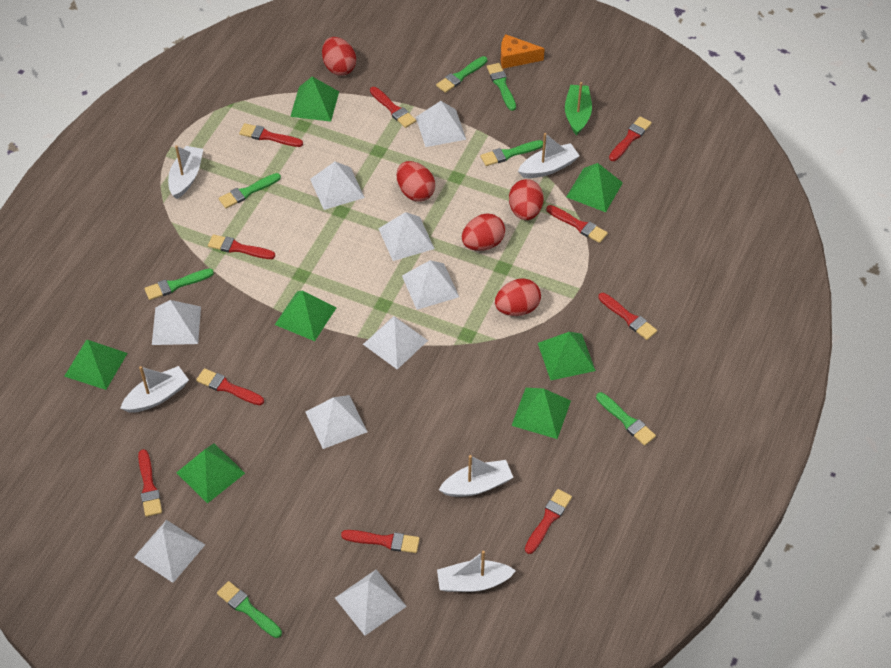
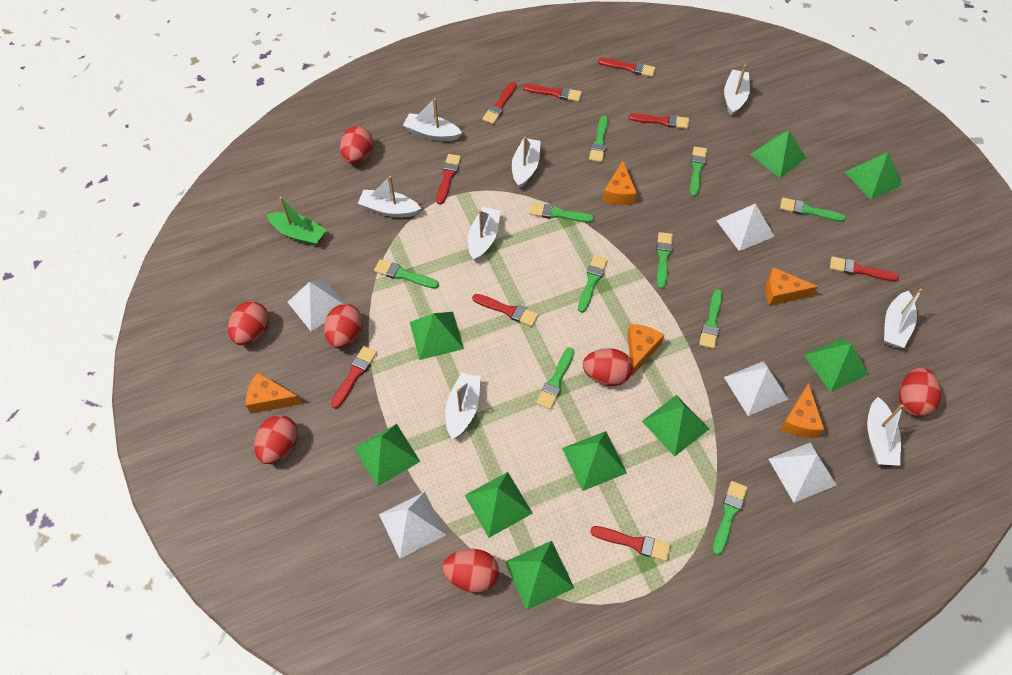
green brush: 7 -> 10
green pyramid: 7 -> 9
orange cheese: 1 -> 5
red brush: 10 -> 9
red egg: 5 -> 7
white boat: 5 -> 8
white pyramid: 9 -> 5

